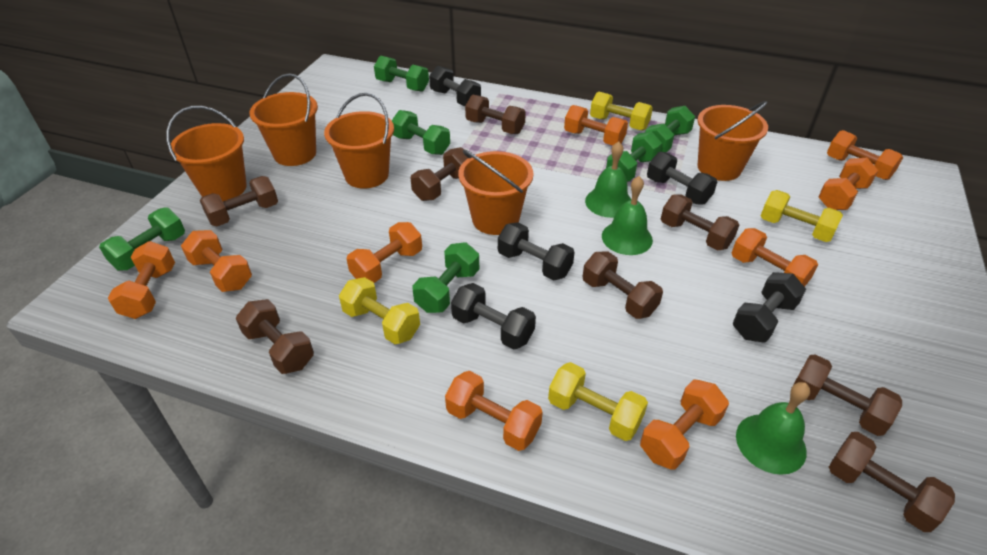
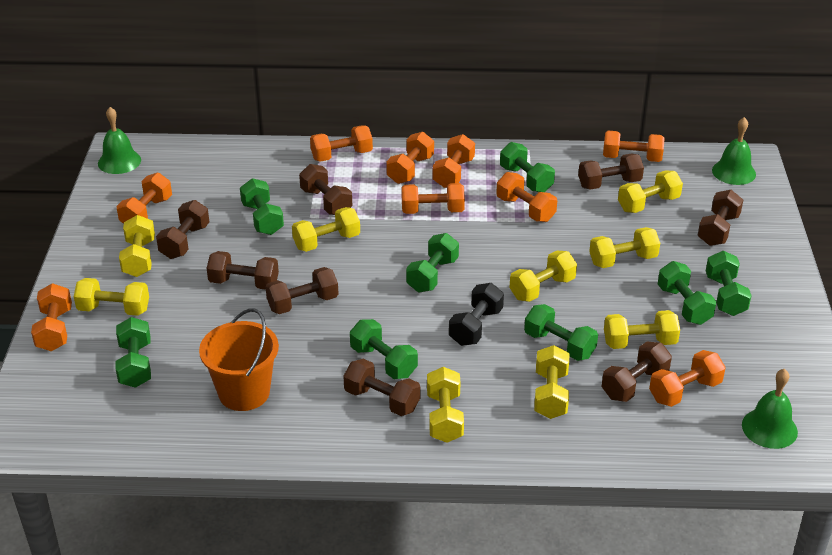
black dumbbell: 5 -> 1
green dumbbell: 6 -> 8
orange bucket: 5 -> 1
yellow dumbbell: 4 -> 9

